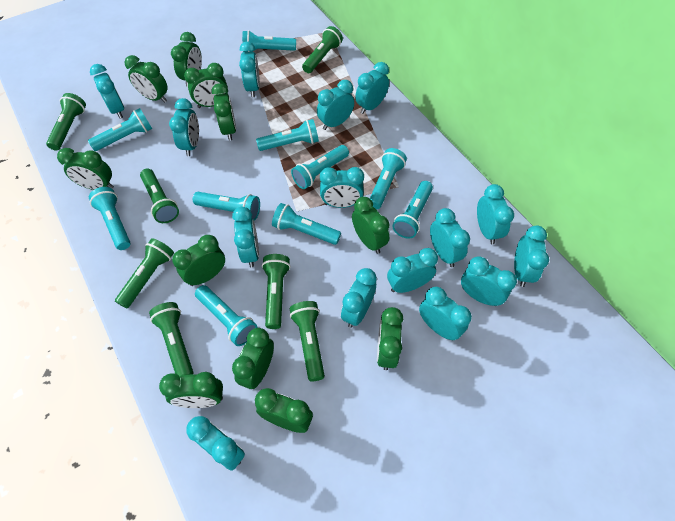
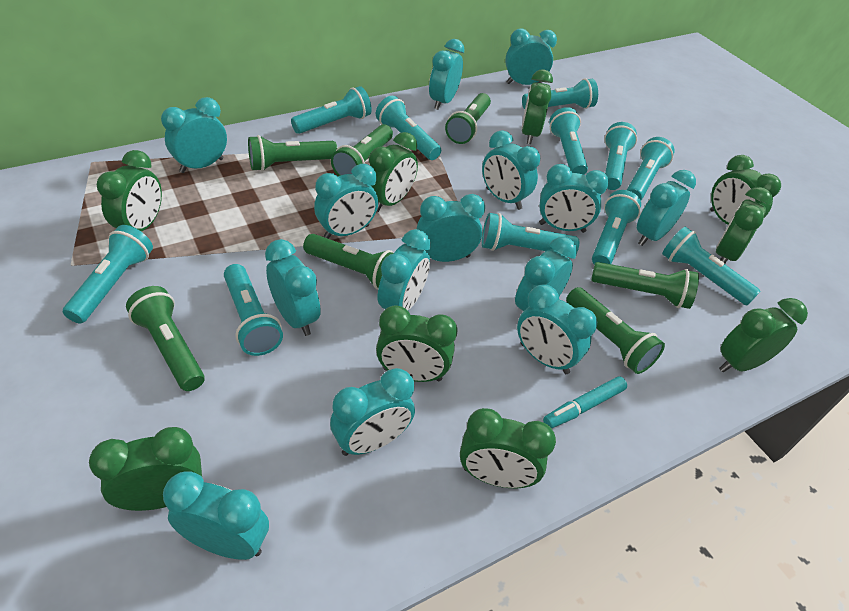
green clock: 11 -> 9
turquoise clock: 15 -> 14
turquoise flashlight: 10 -> 11
turquoise marker: 0 -> 1

